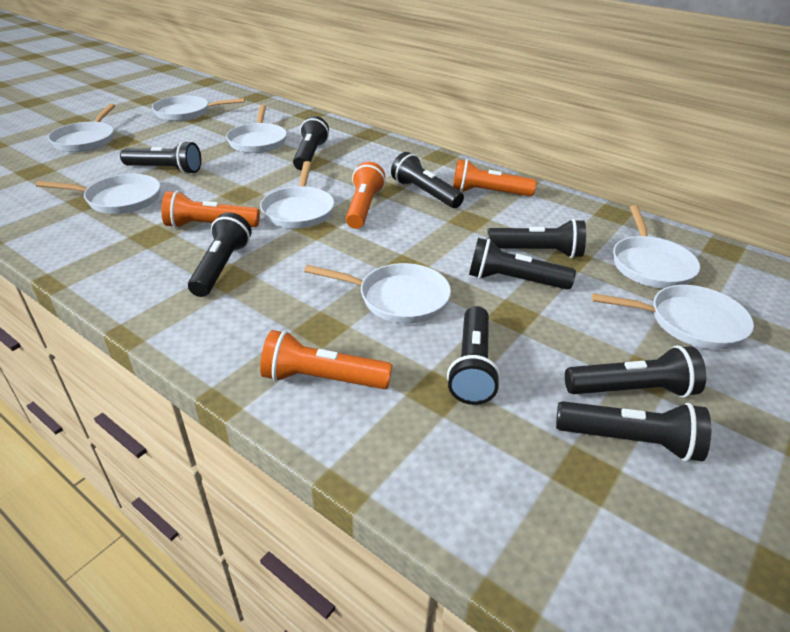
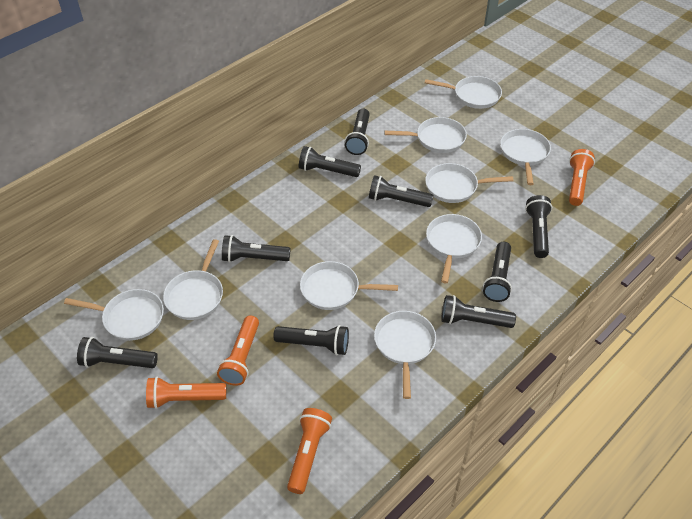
white pan: 8 -> 9

